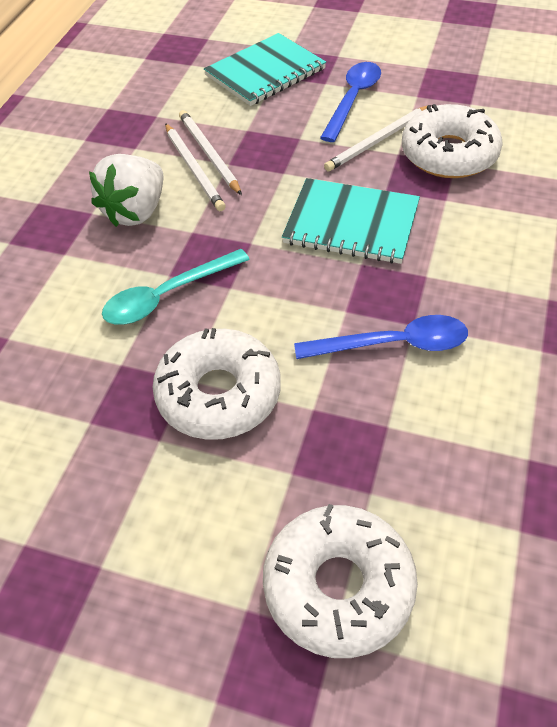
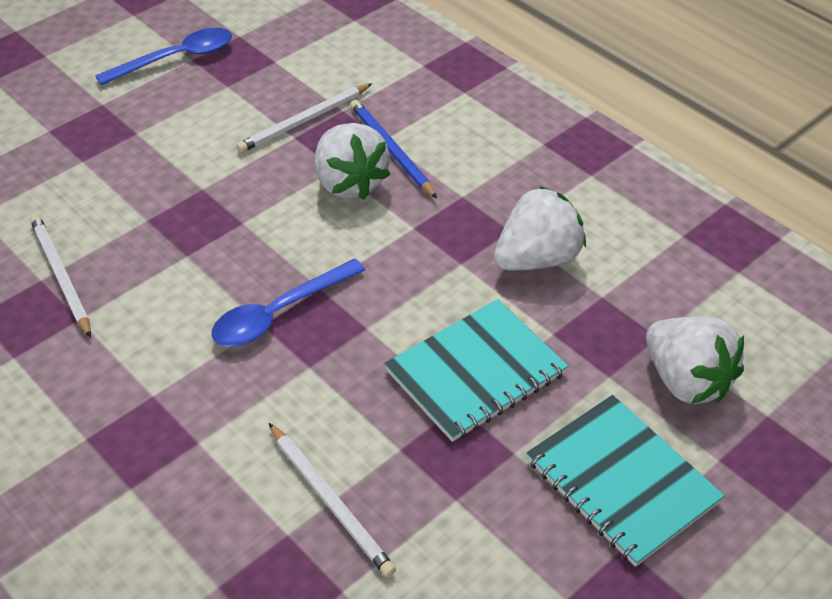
blue pencil: 0 -> 1
turquoise spoon: 1 -> 0
white donut: 3 -> 0
white strawberry: 1 -> 3

